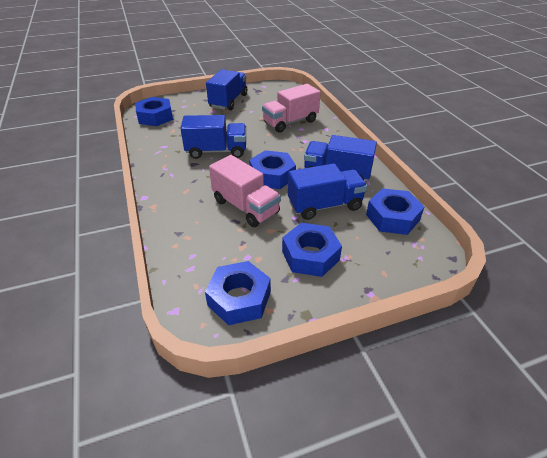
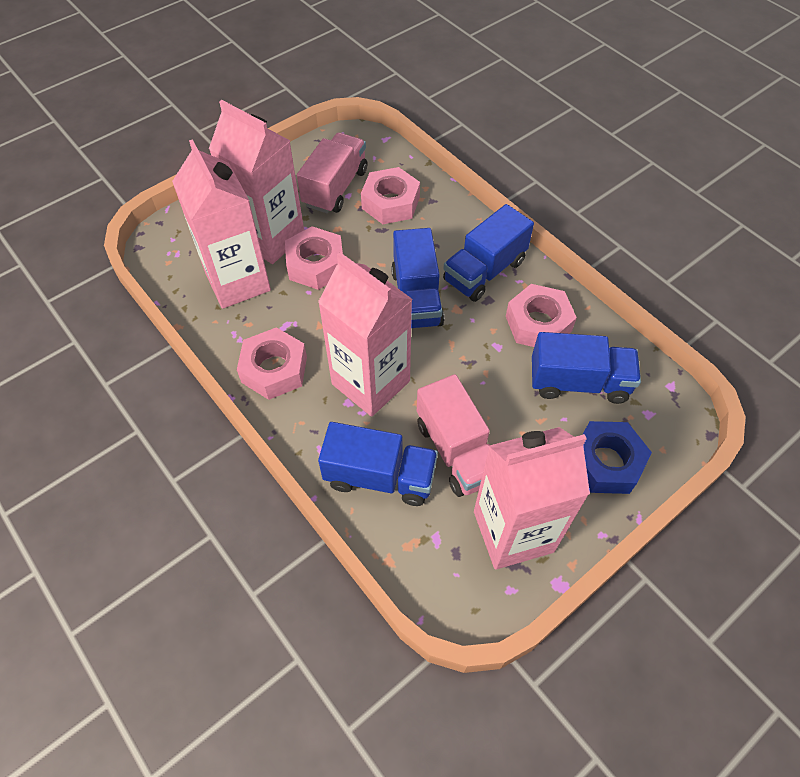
blue nut: 5 -> 1
pink carton: 0 -> 4
pink nut: 0 -> 4

